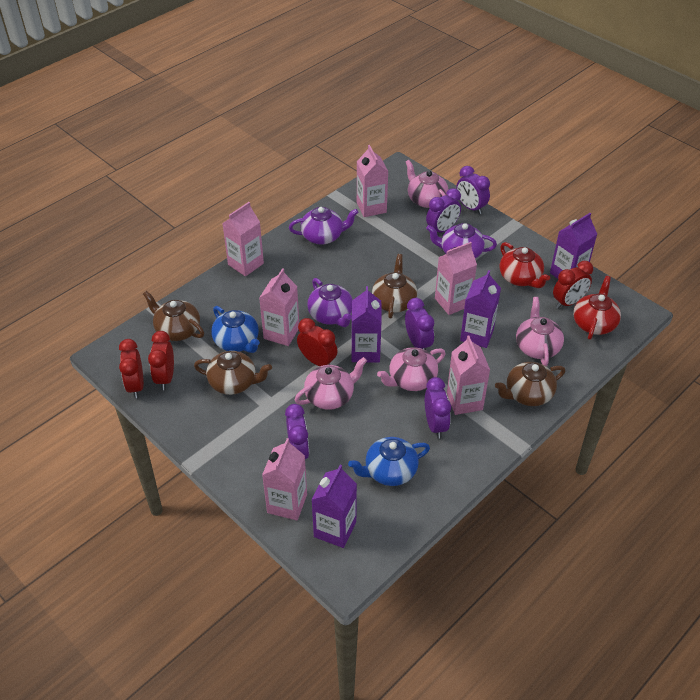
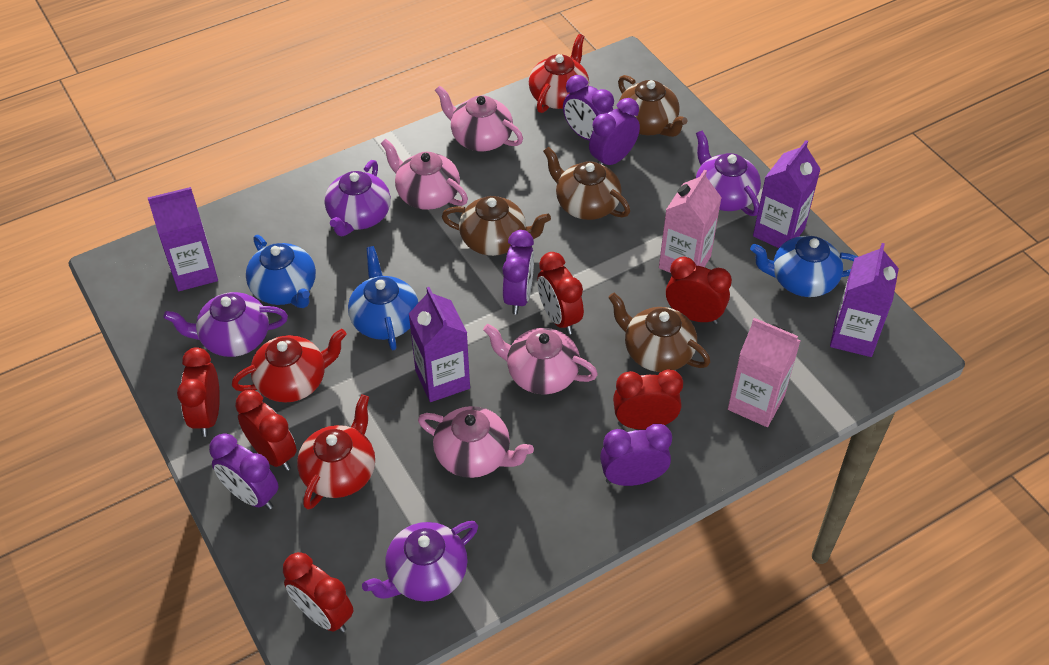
blue teapot: 2 -> 3
pink carton: 6 -> 2
purple teapot: 3 -> 4
red clock: 4 -> 6
red teapot: 2 -> 3

